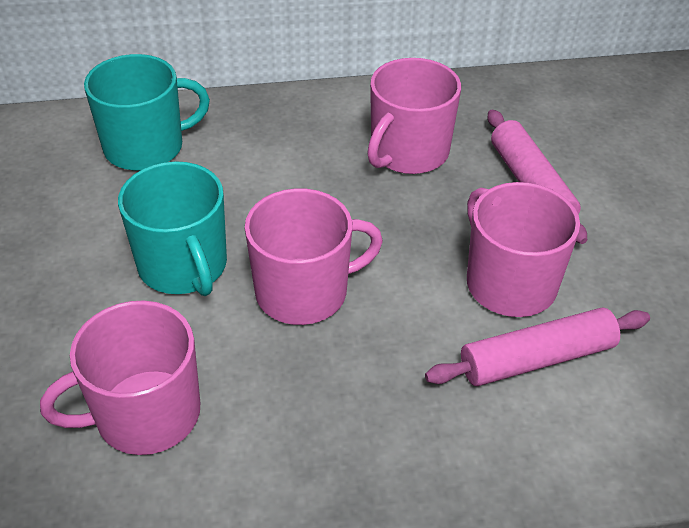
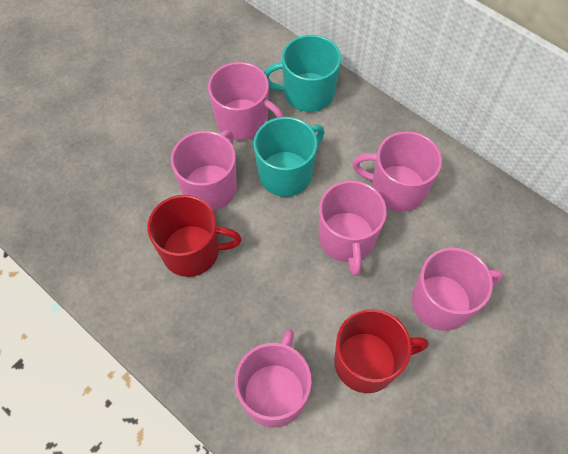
pink mug: 4 -> 6
pink rolling pin: 2 -> 0
red mug: 0 -> 2

